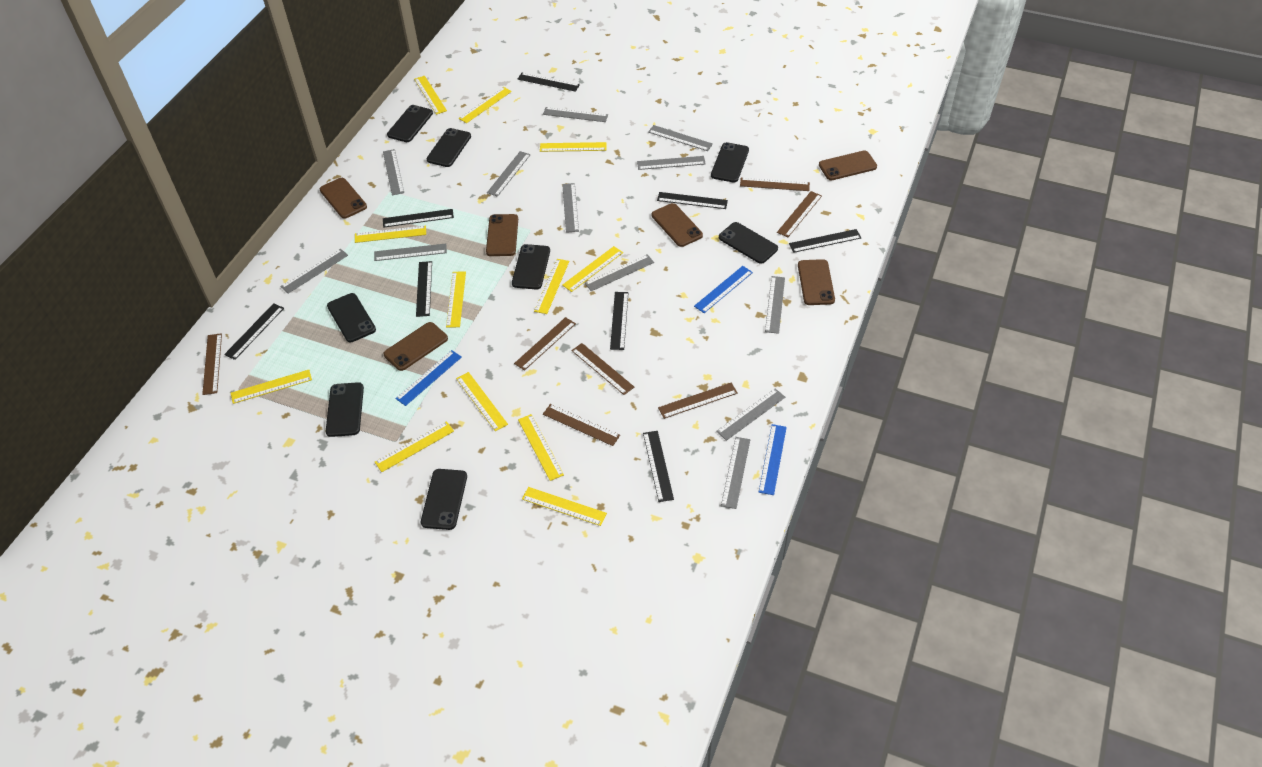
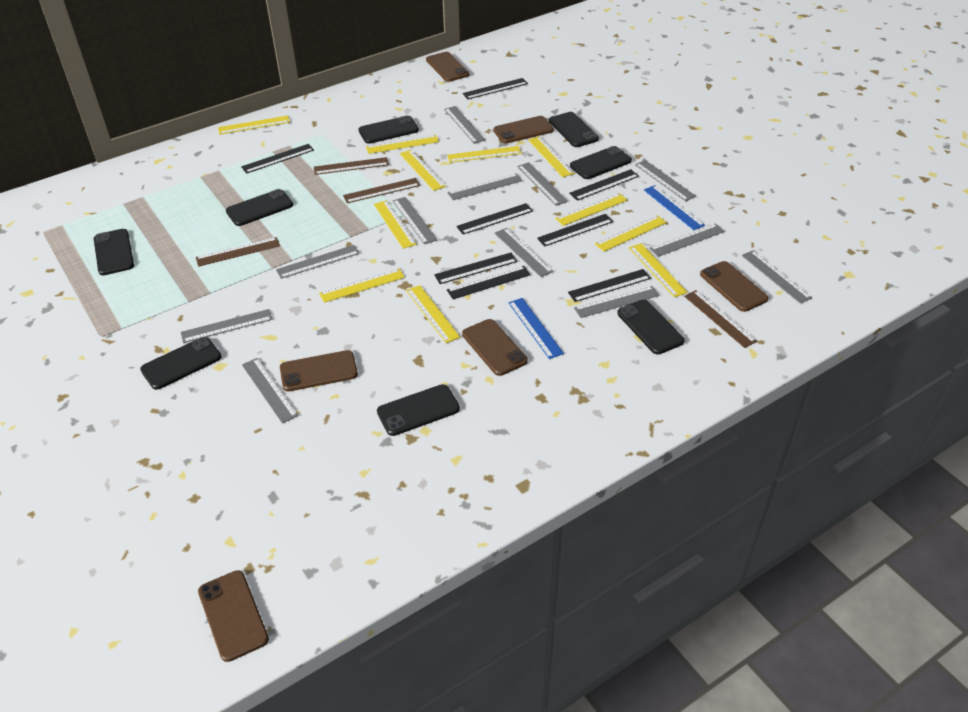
blue ruler: 3 -> 2
brown ruler: 7 -> 4
yellow ruler: 12 -> 11

